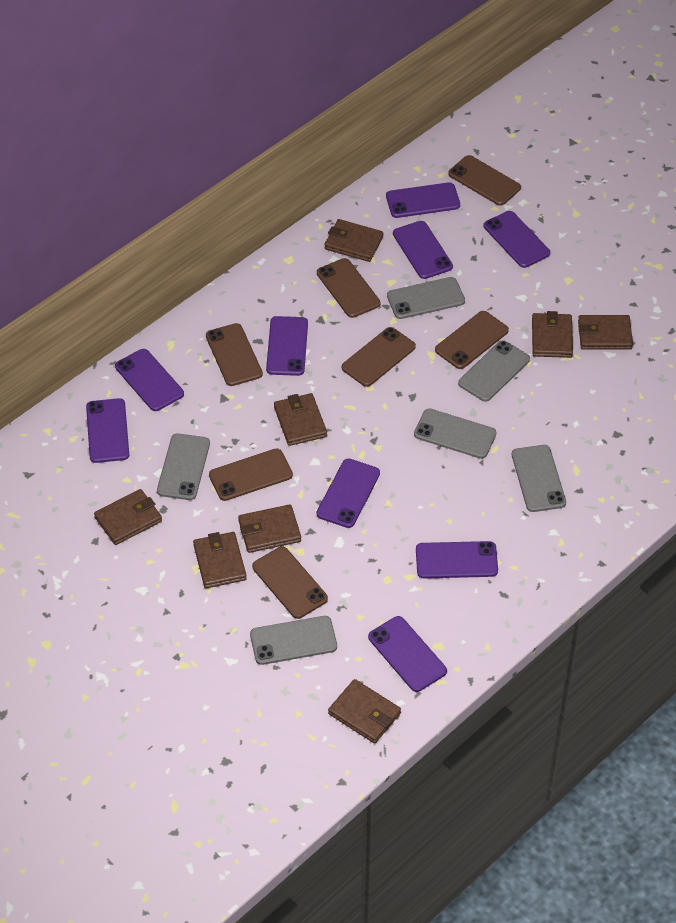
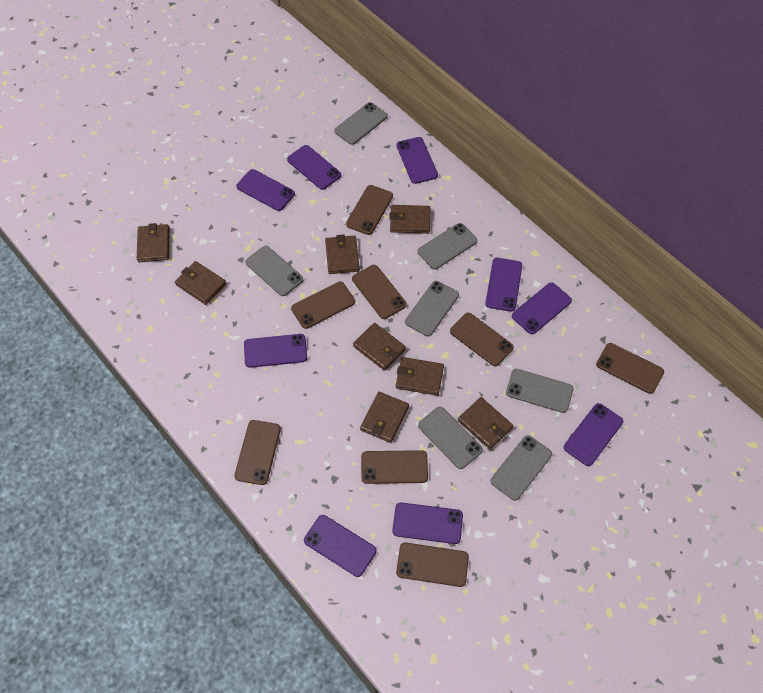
brown phone: 7 -> 8
grey phone: 6 -> 7

